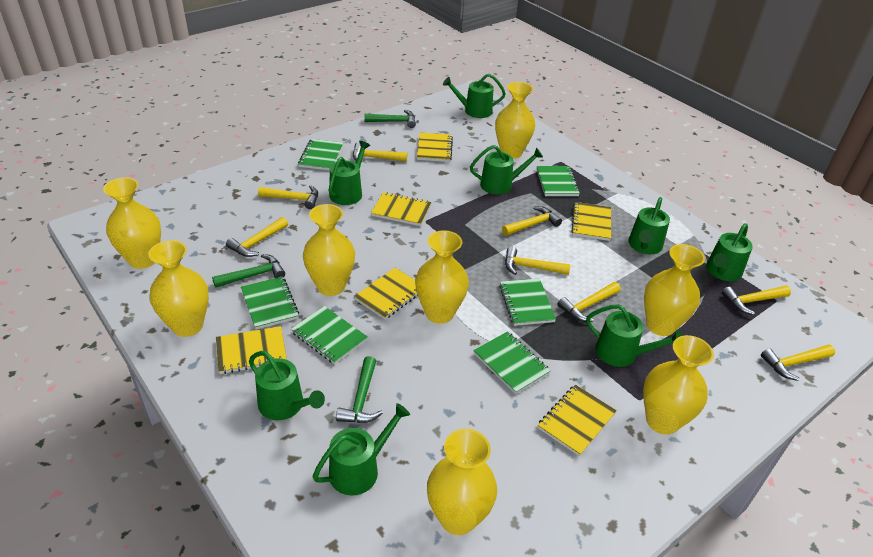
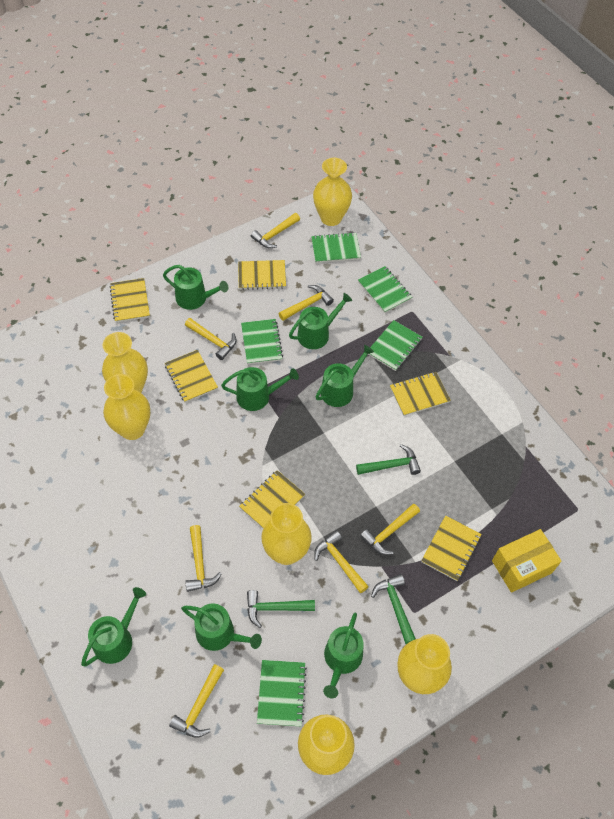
green notebook: 6 -> 5
green watering can: 8 -> 7
yellow box: 0 -> 1
yellow hammer: 8 -> 7
yellow vase: 8 -> 6

